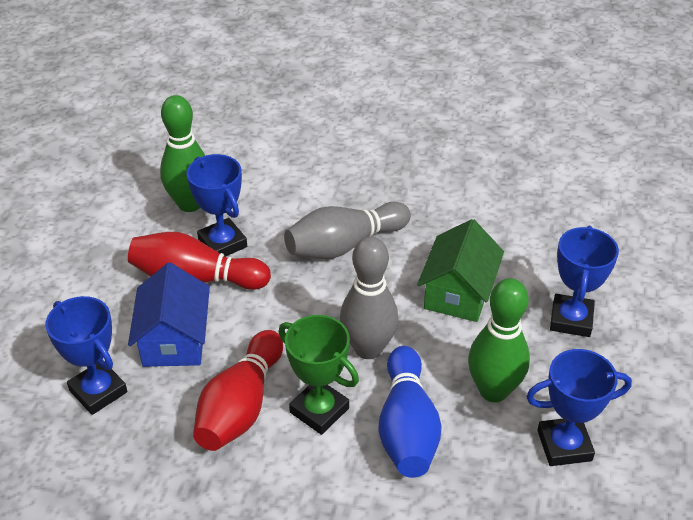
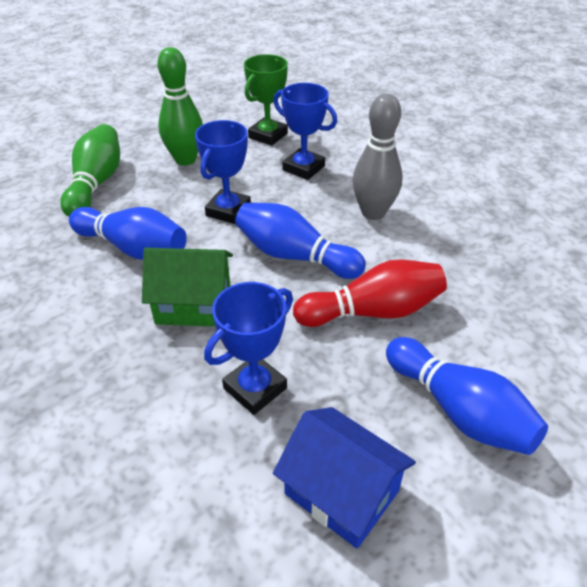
blue bowling pin: 1 -> 3
blue trophy: 4 -> 3
grey bowling pin: 2 -> 1
red bowling pin: 2 -> 1

